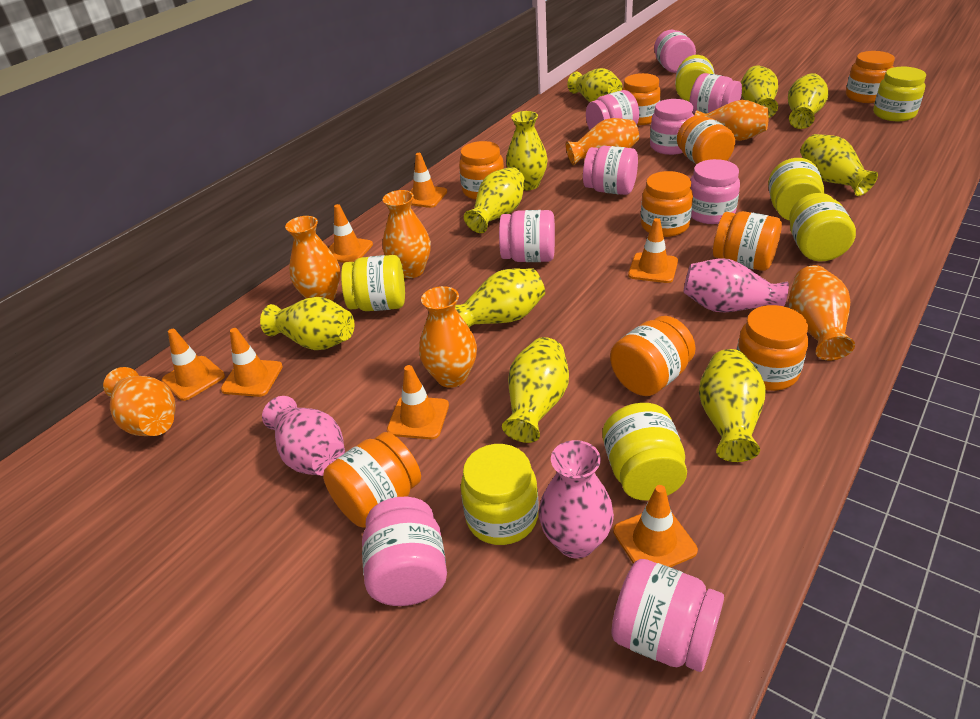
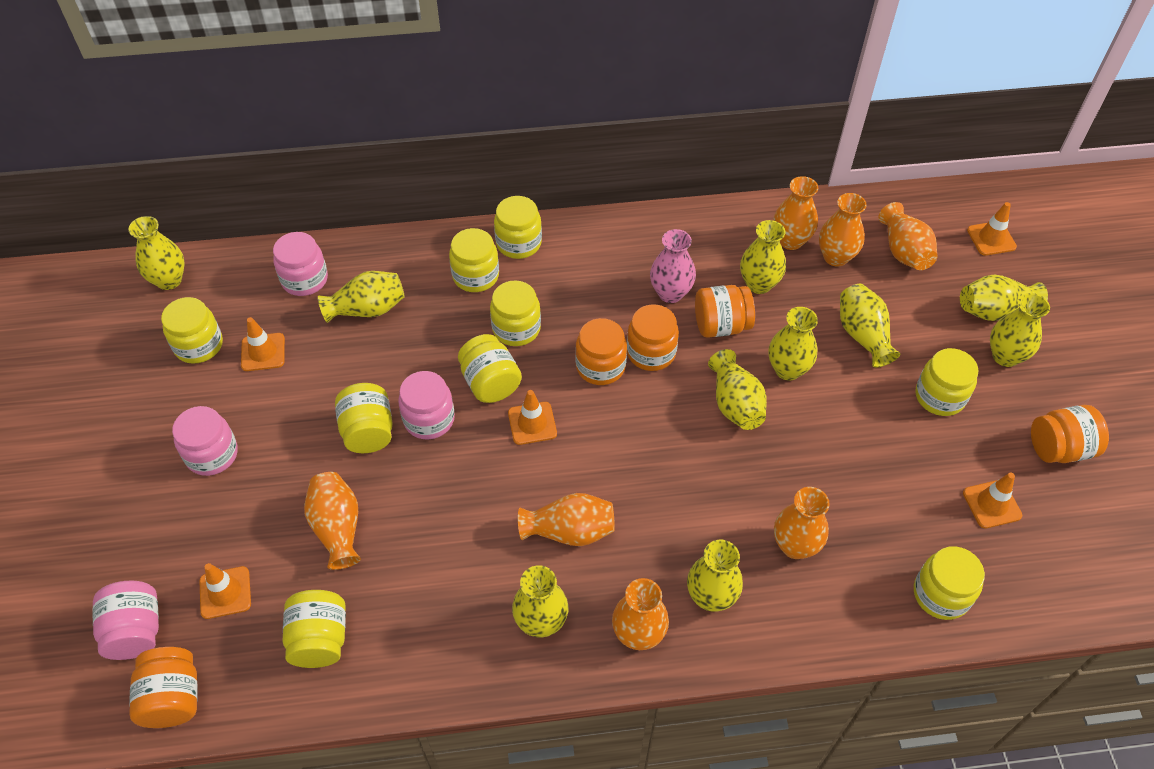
orange jar: 9 -> 5
orange traffic cone: 7 -> 5
pink jar: 9 -> 4
pink vase: 3 -> 1
yellow jar: 7 -> 9

